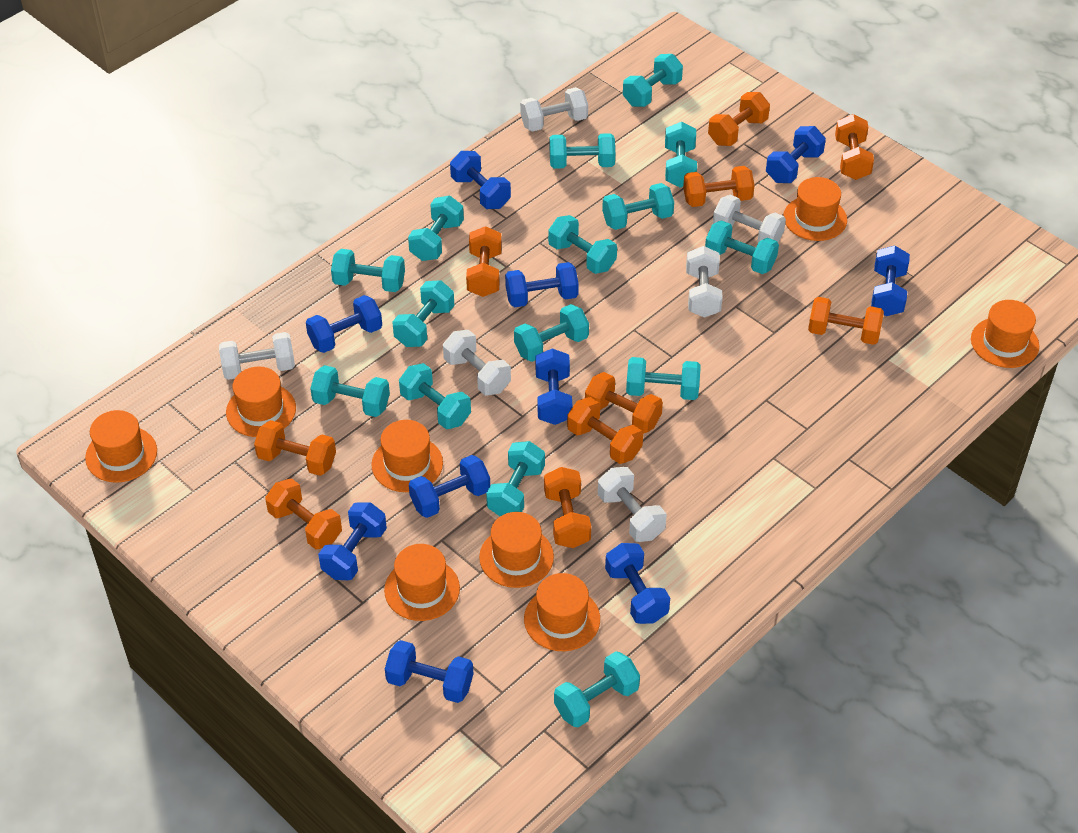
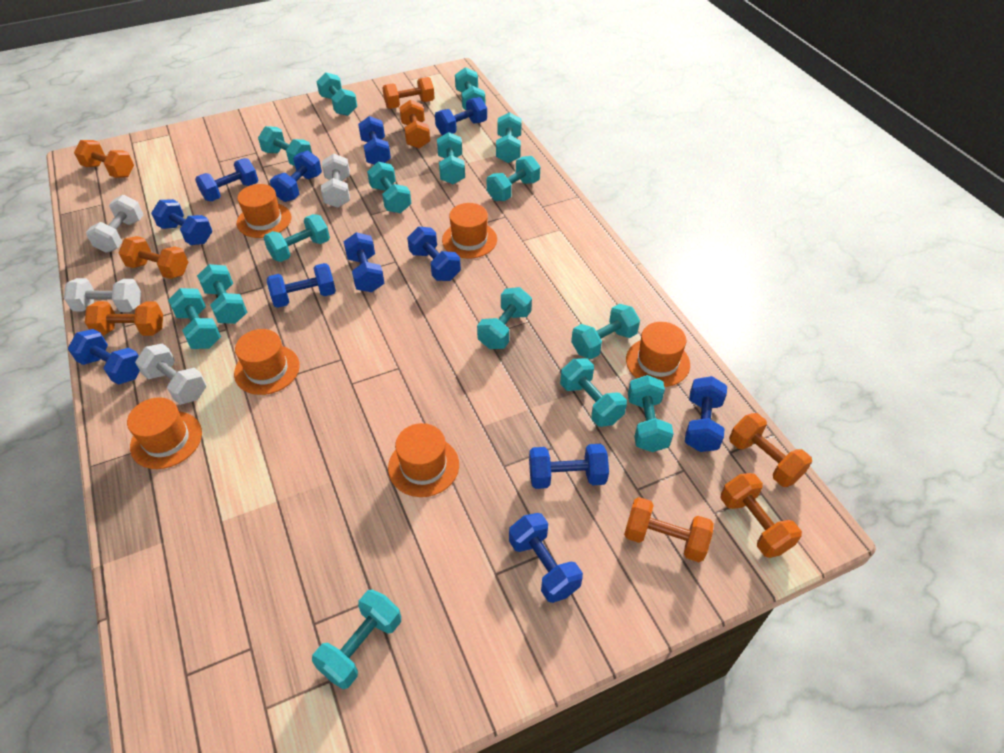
blue dumbbell: 10 -> 12
orange dumbbell: 10 -> 8
orange hat: 8 -> 6
white dumbbell: 6 -> 4

